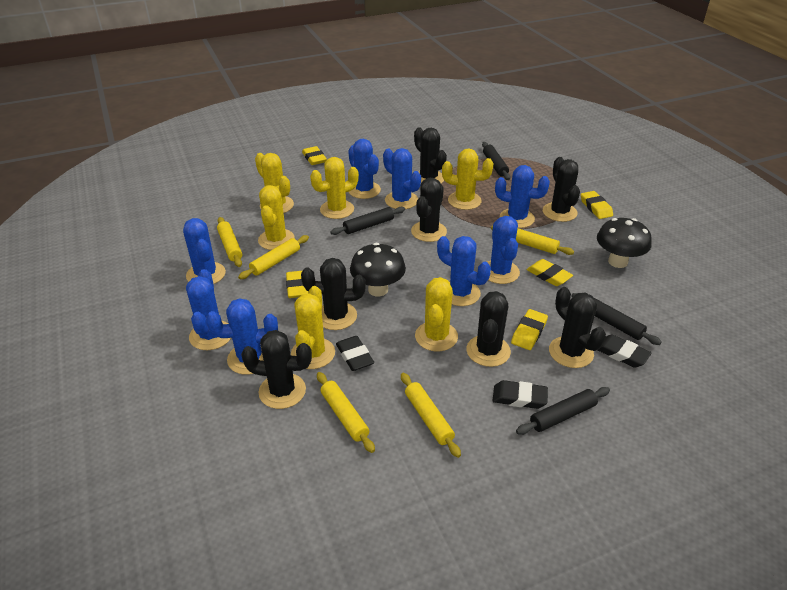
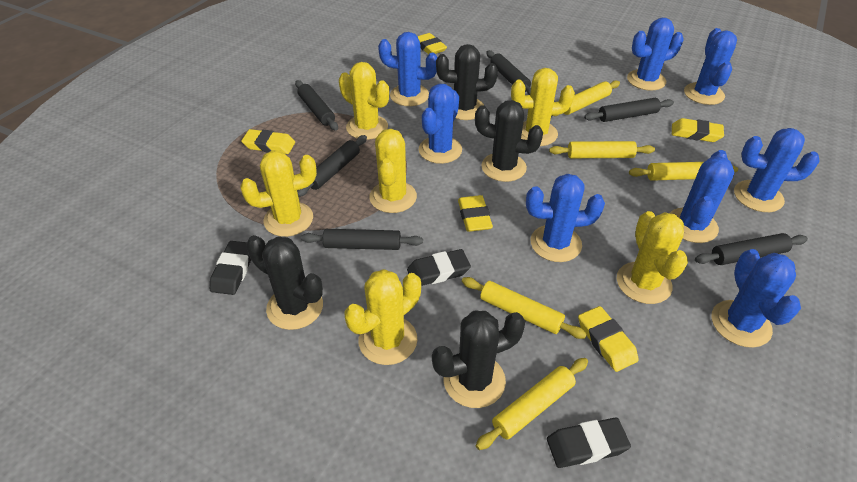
black cactus: 7 -> 4
black mushroom: 2 -> 0
black rolling pin: 4 -> 6

